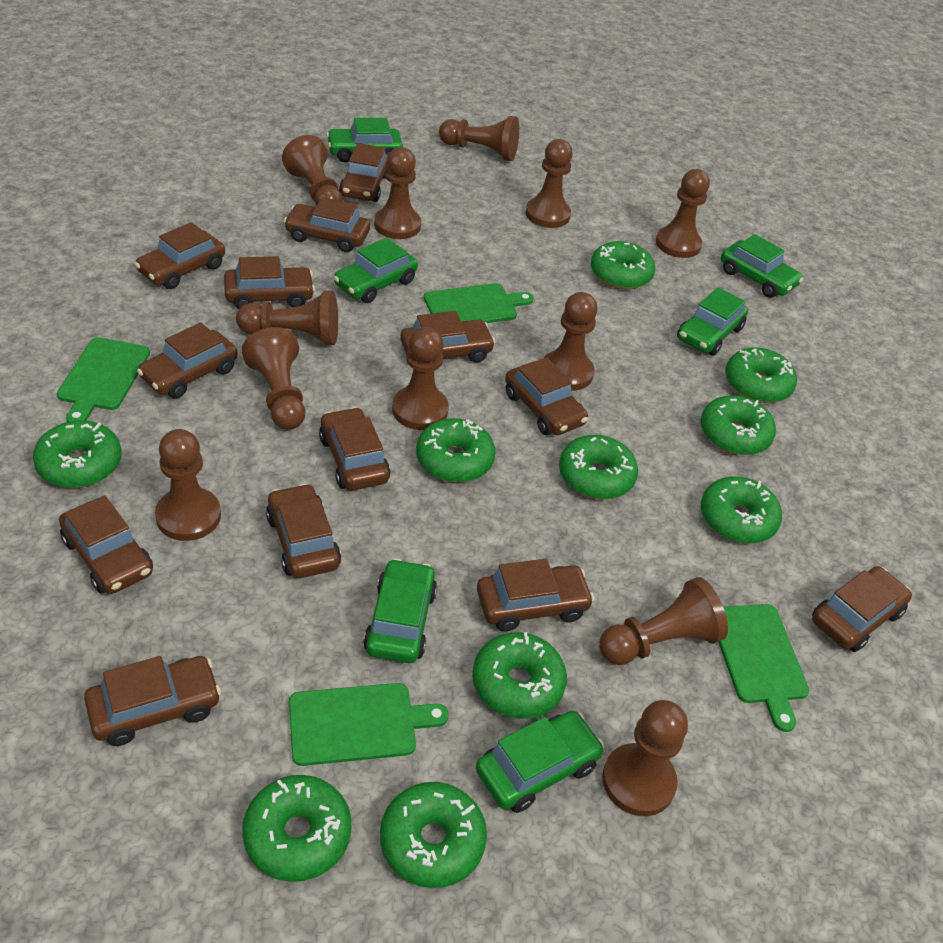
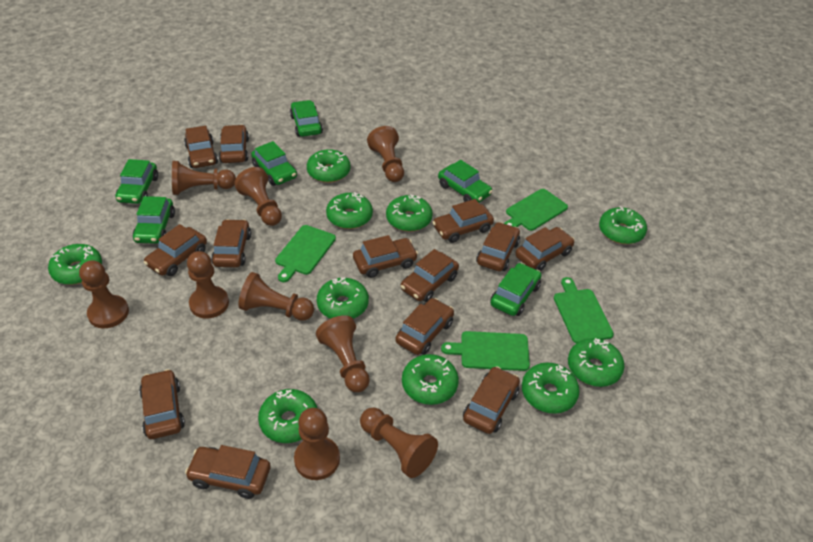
brown pawn: 12 -> 9

